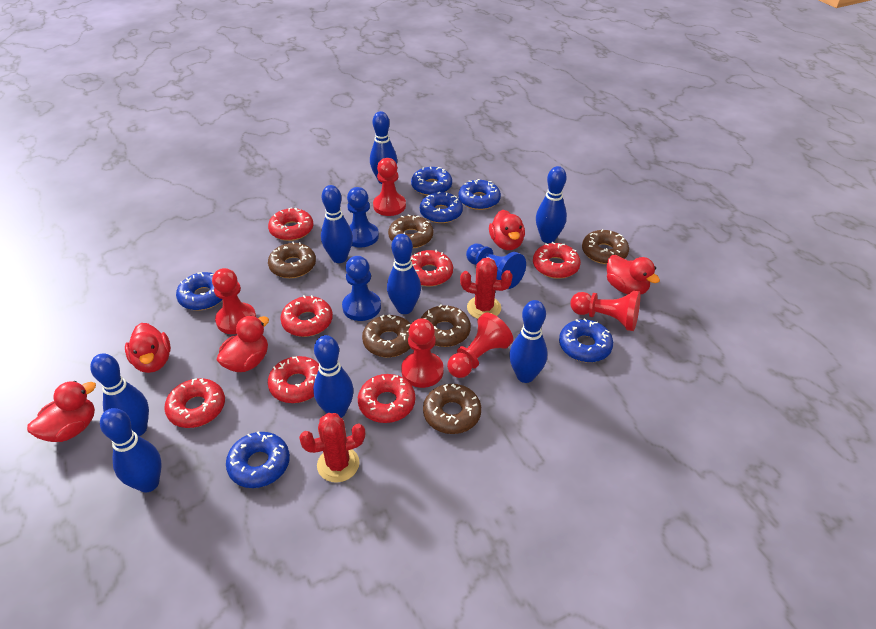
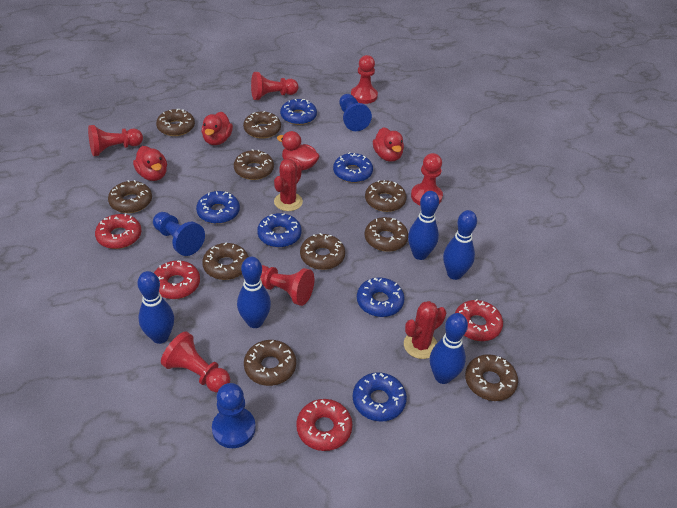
blue bowling pin: 8 -> 5
brown donut: 6 -> 10
red donut: 7 -> 4
red duck: 5 -> 4
red pawn: 5 -> 6

